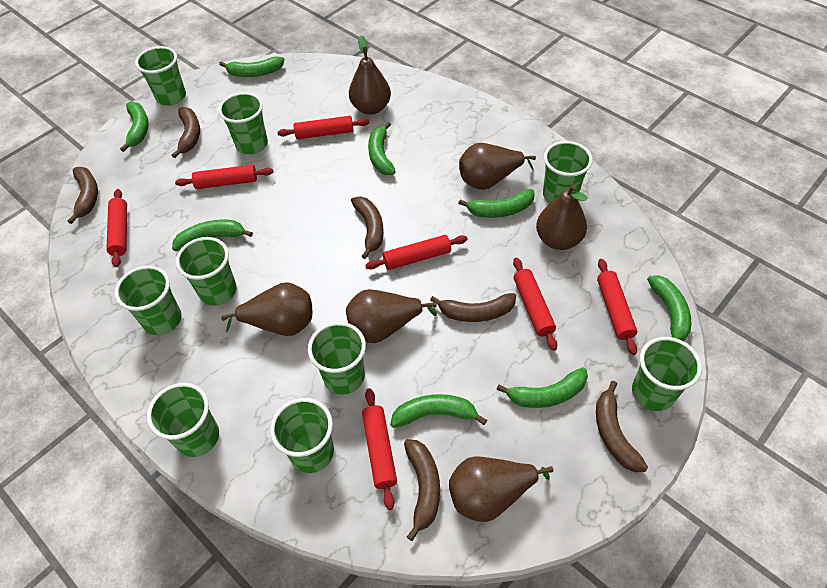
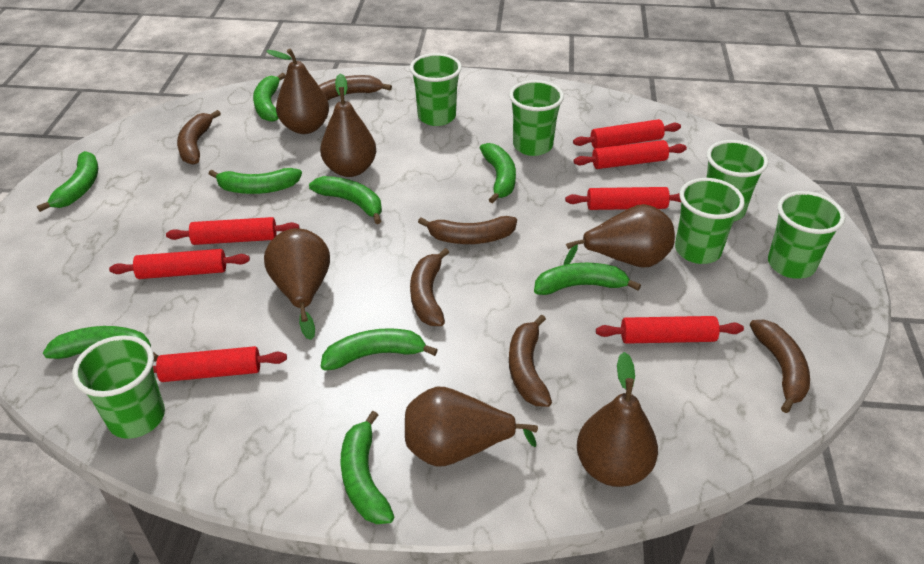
green banana: 8 -> 9
green cup: 9 -> 6

